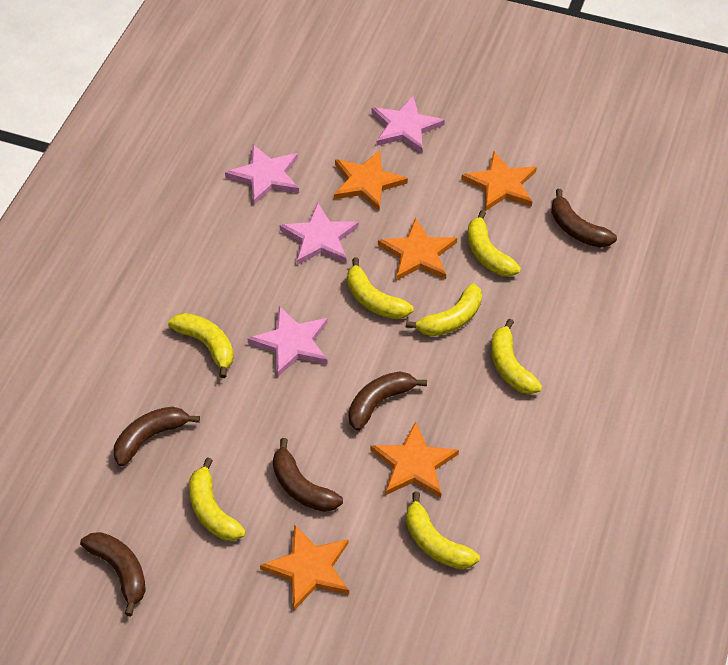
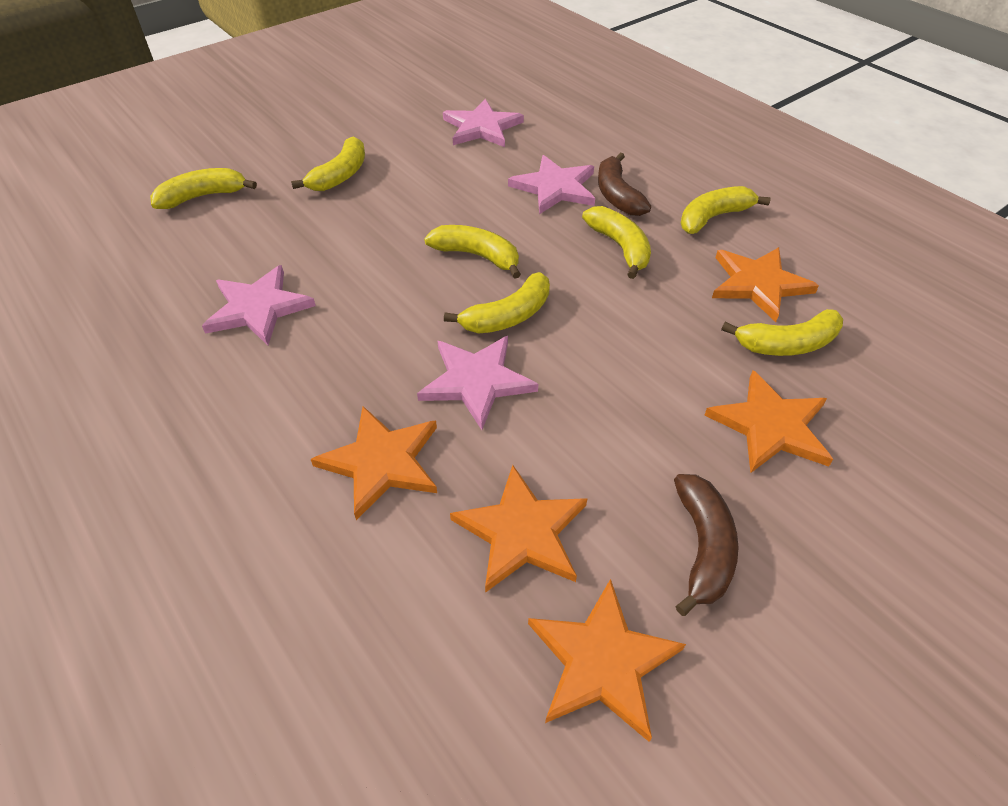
brown banana: 5 -> 2

